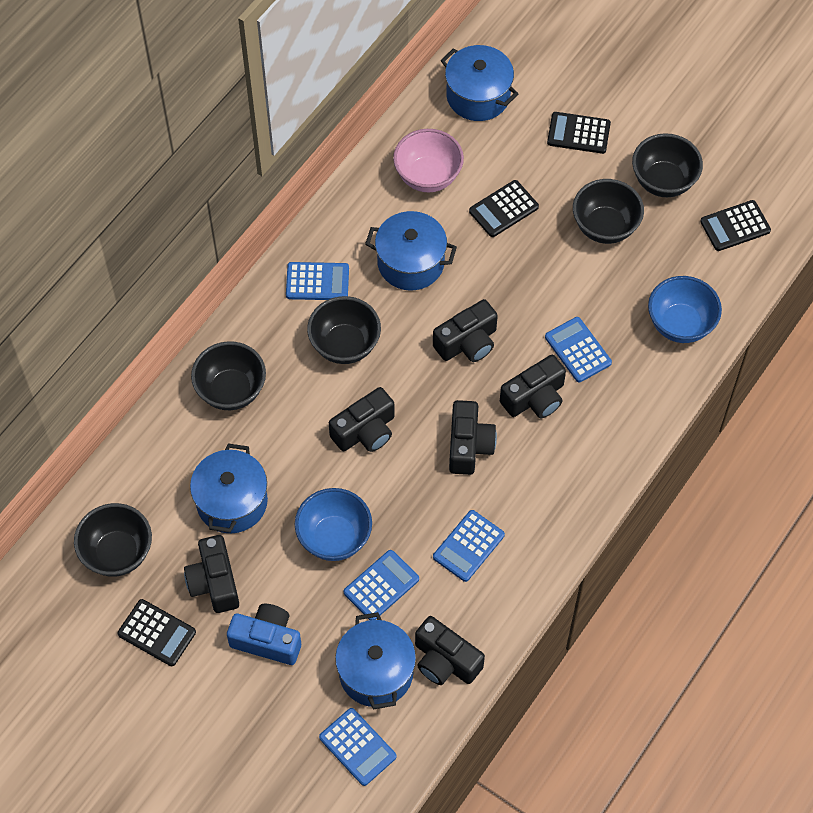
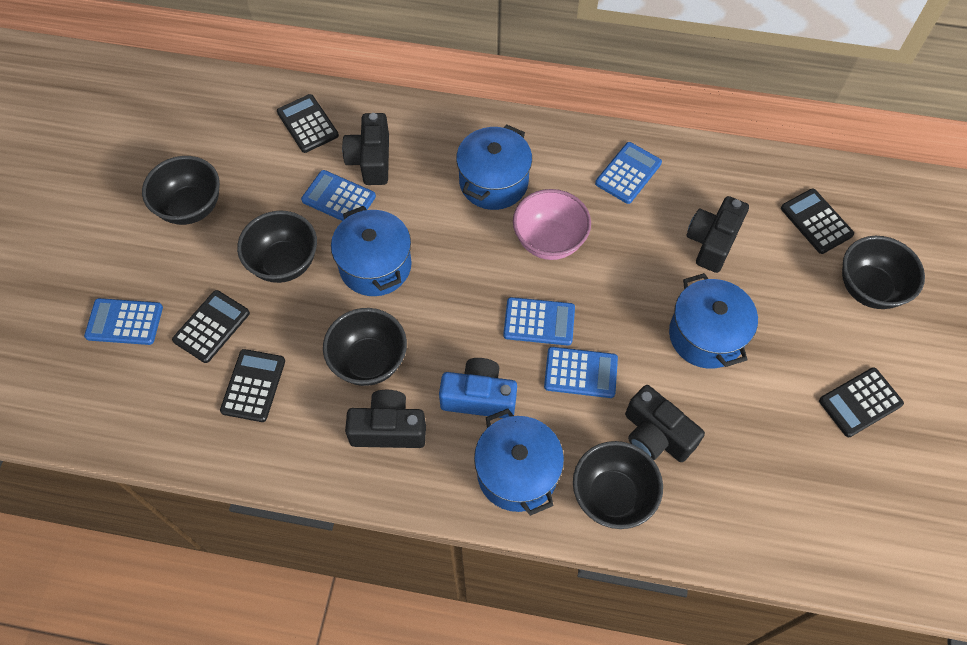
black calculator: 4 -> 5
black camera: 6 -> 4
blue bowl: 2 -> 0

